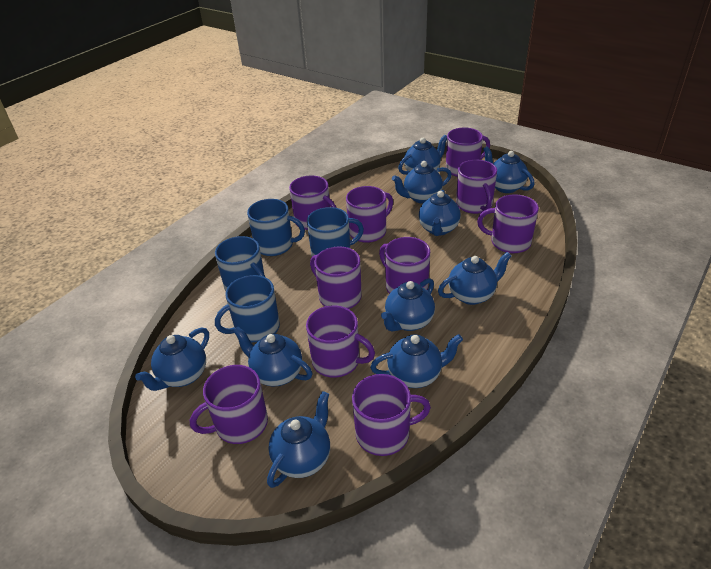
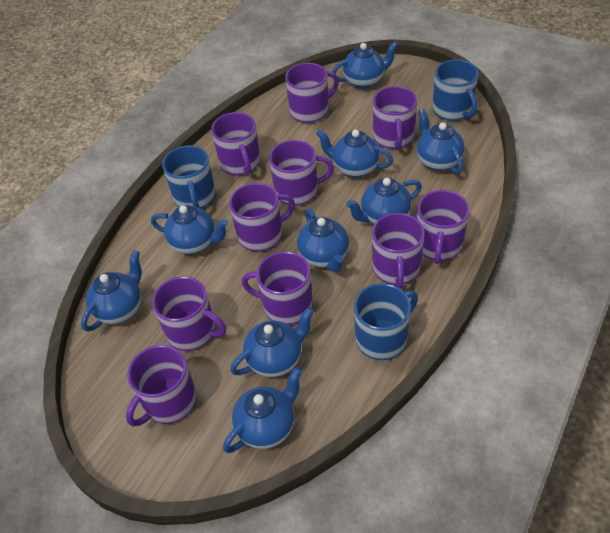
blue mug: 4 -> 3
blue teapot: 10 -> 9

